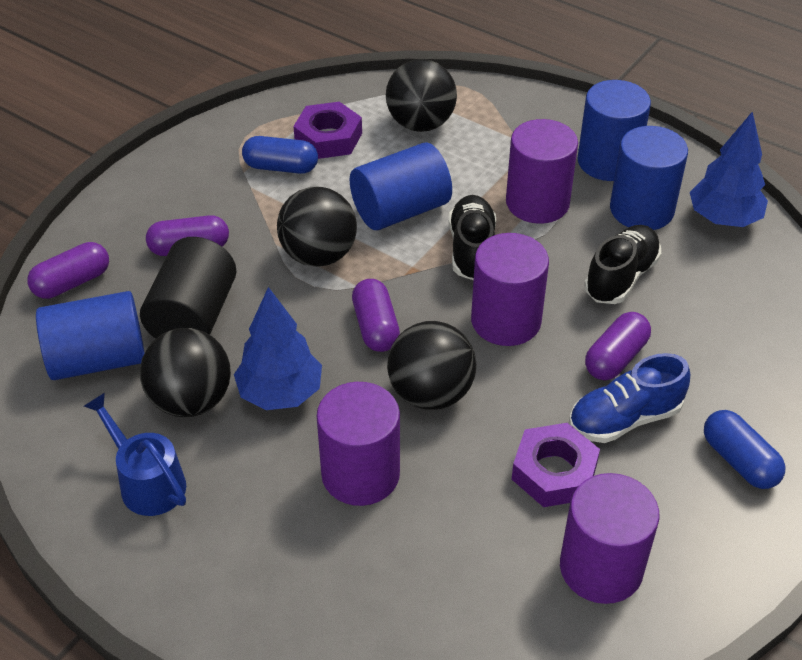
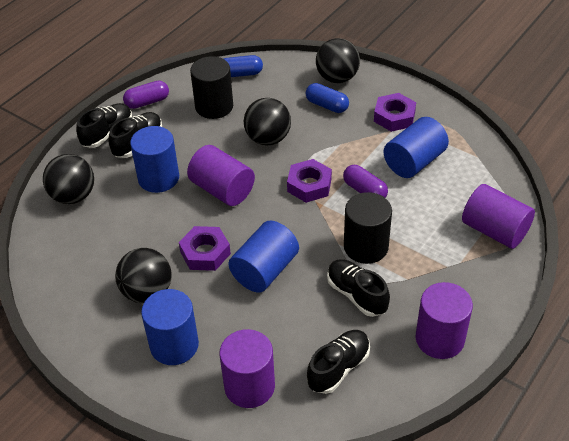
black cylinder: 1 -> 2
black shoe: 2 -> 4
blue shoe: 1 -> 0
blue tree: 2 -> 0
blue watering can: 1 -> 0
purple capsule: 4 -> 2
purple nut: 2 -> 3

